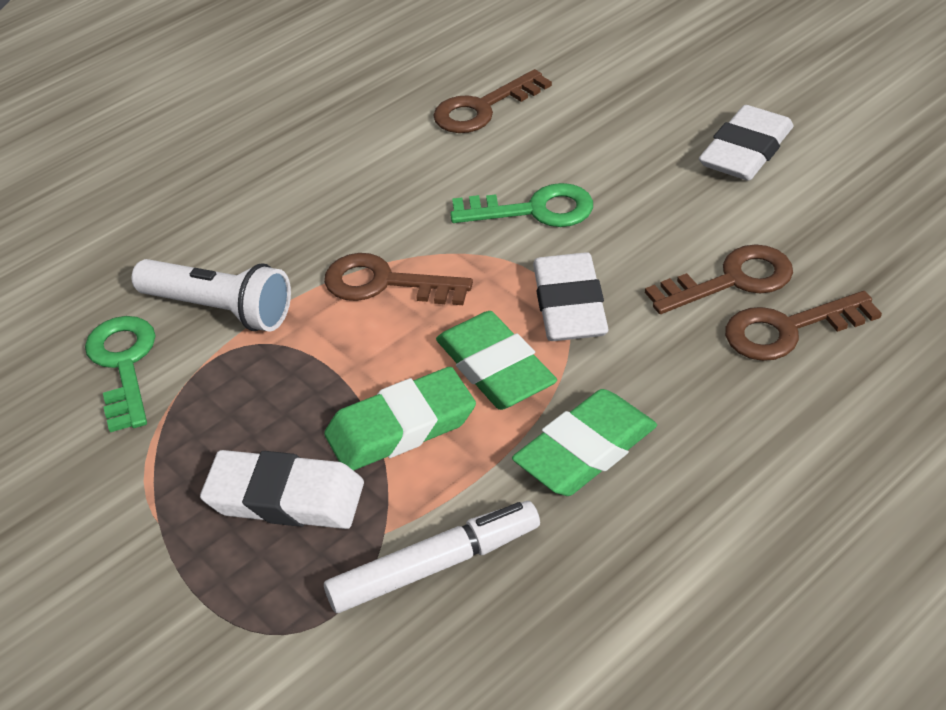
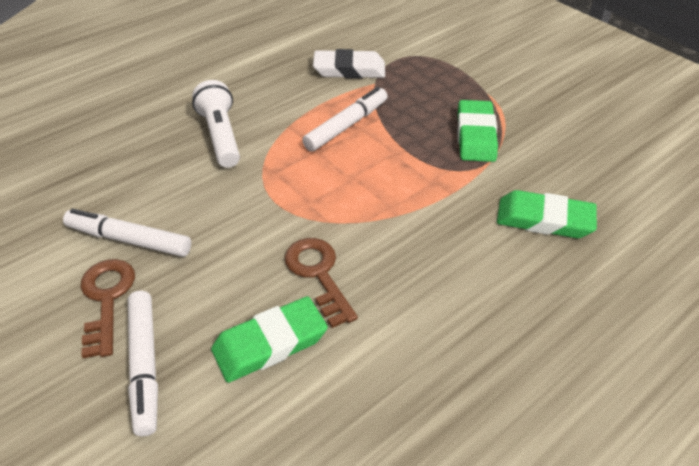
brown key: 4 -> 2
green key: 2 -> 0
white eraser: 3 -> 1
white marker: 1 -> 3

